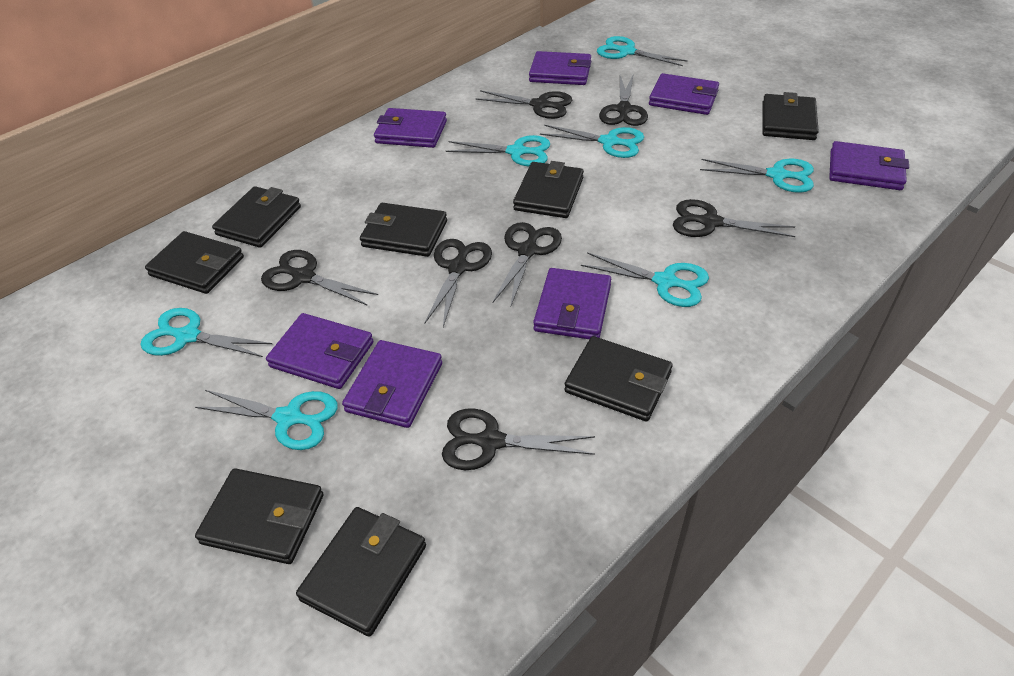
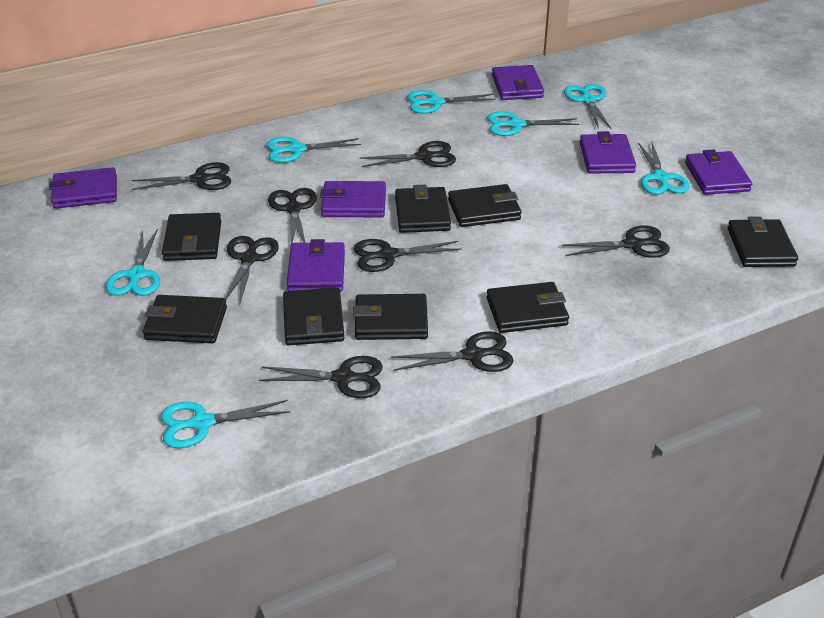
black scissors: 7 -> 8
purple wallet: 7 -> 6

